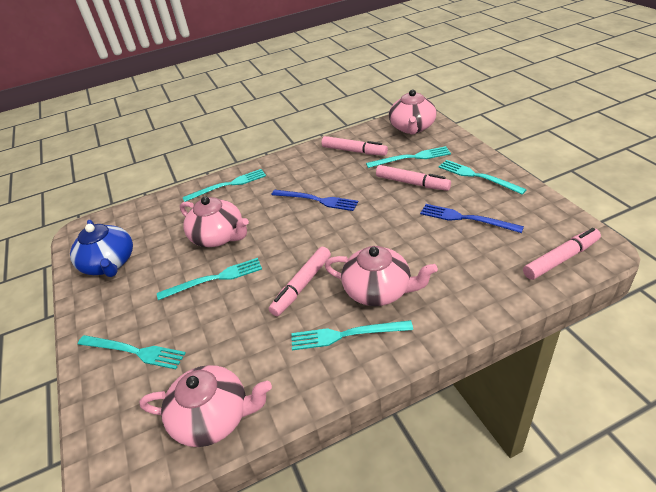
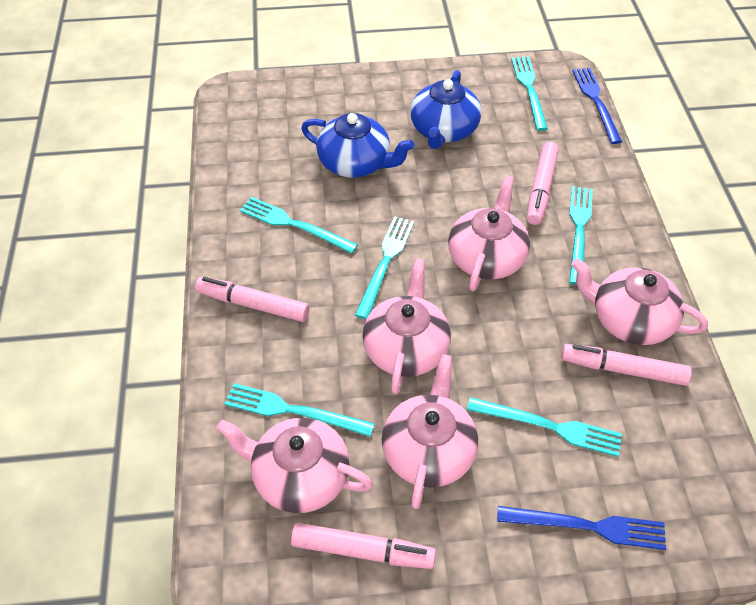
blue teapot: 1 -> 2
pink teapot: 4 -> 5

